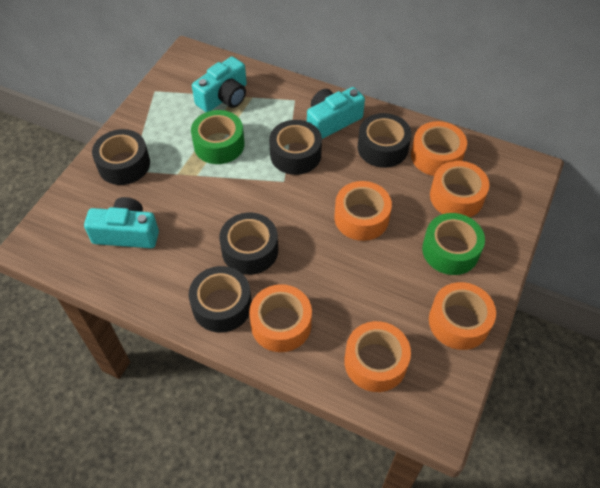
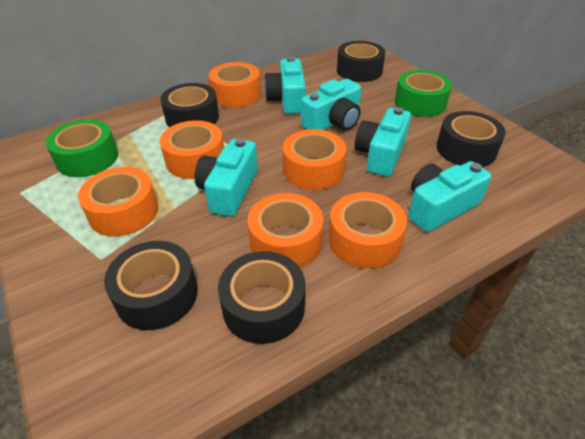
turquoise camera: 3 -> 5

